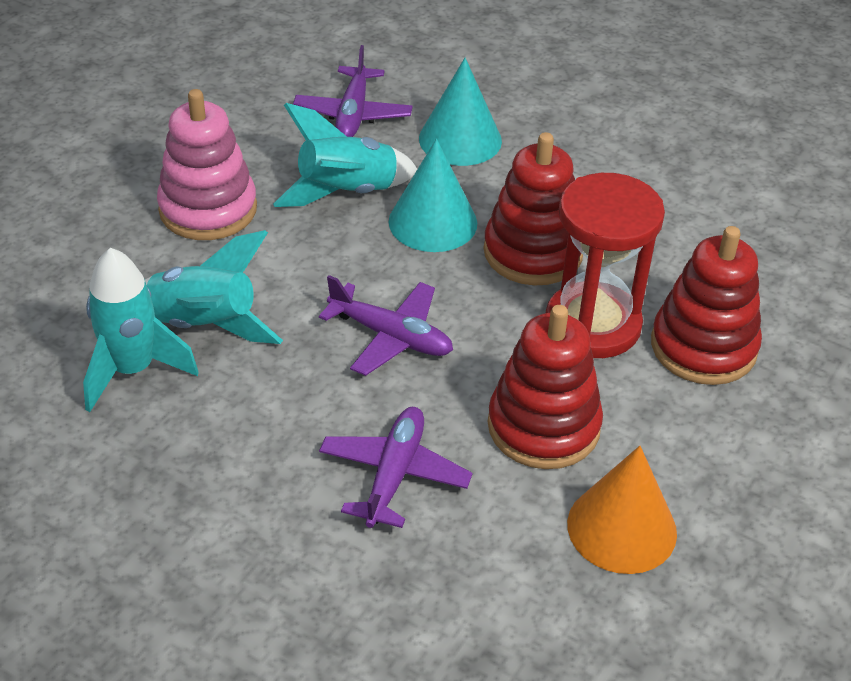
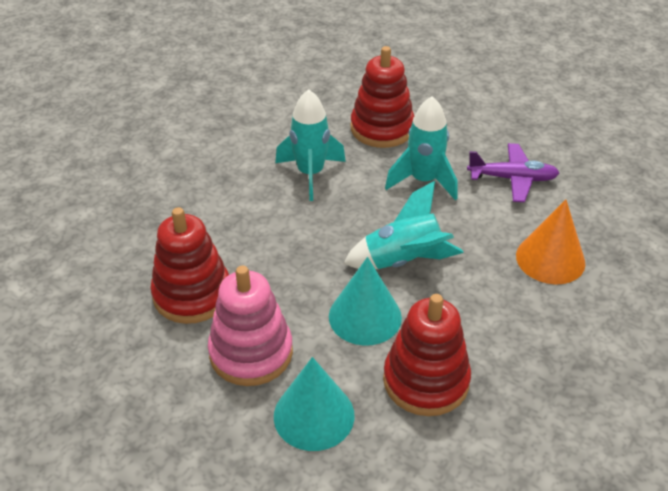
purple plane: 3 -> 1
red hourglass: 1 -> 0

